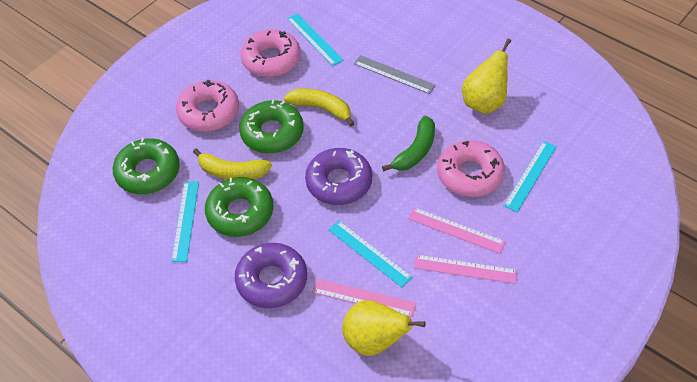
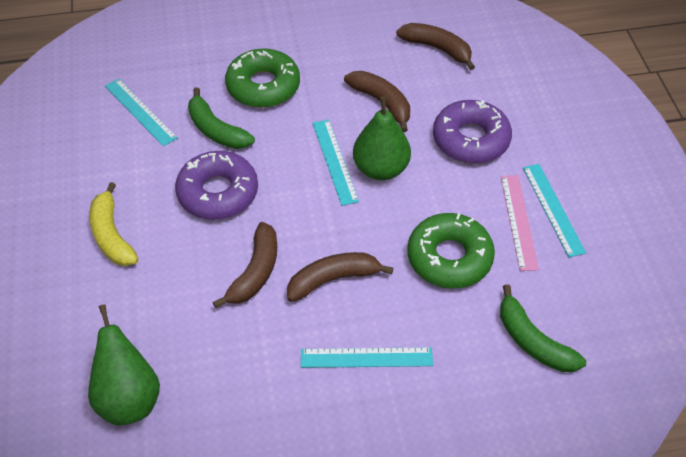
brown banana: 0 -> 4
green banana: 1 -> 2
green donut: 3 -> 2
green pear: 0 -> 2
grey ruler: 1 -> 0
pink donut: 3 -> 0
pink ruler: 3 -> 1
yellow banana: 2 -> 1
yellow pear: 2 -> 0

